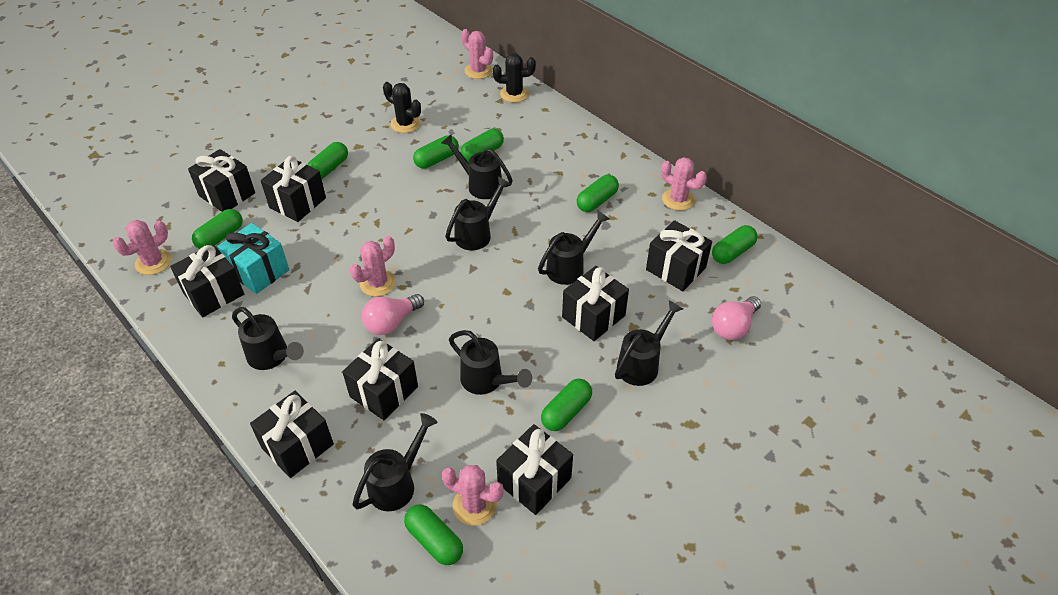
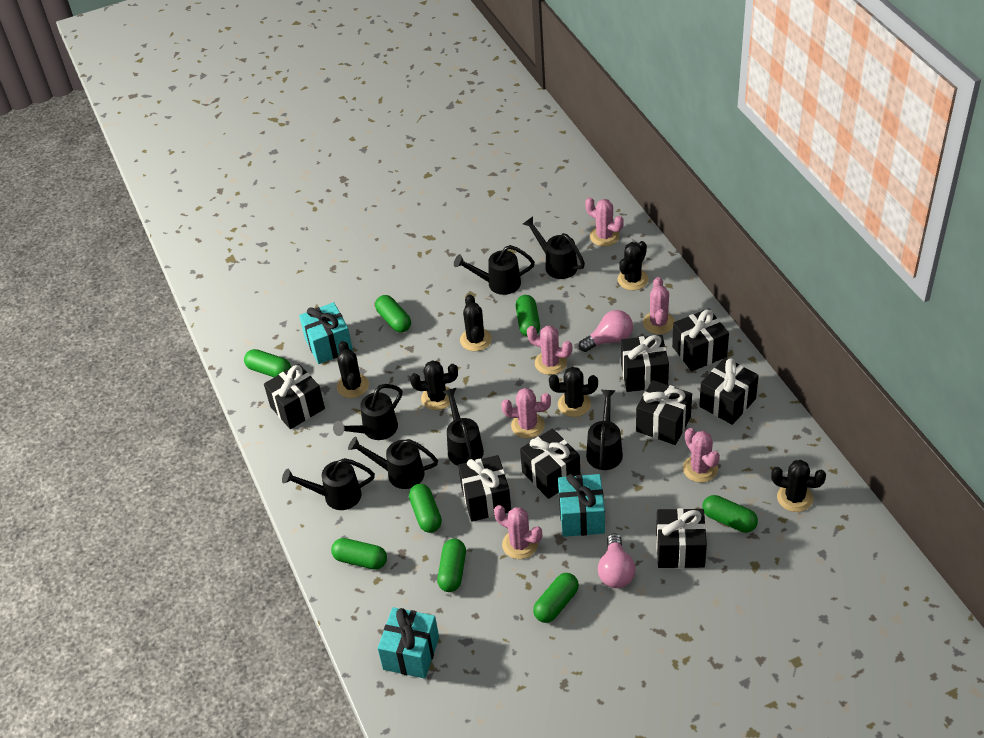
black cactus: 2 -> 6
pink cactus: 5 -> 6
turquoise gift: 1 -> 3

